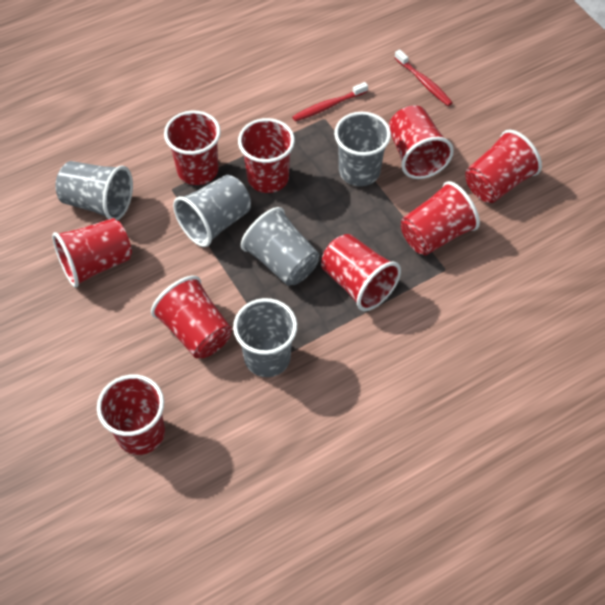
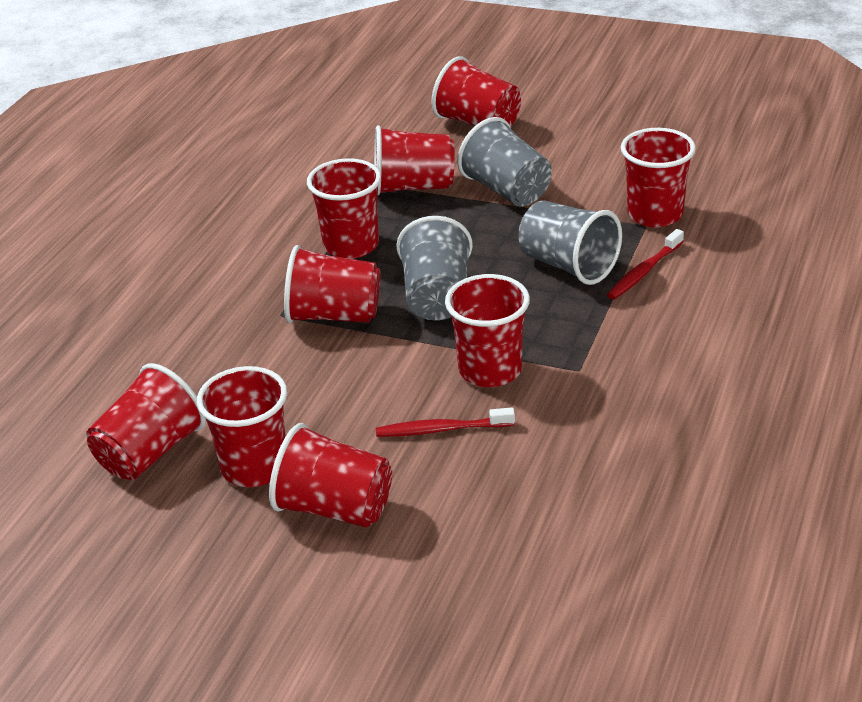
grey cup: 5 -> 3

